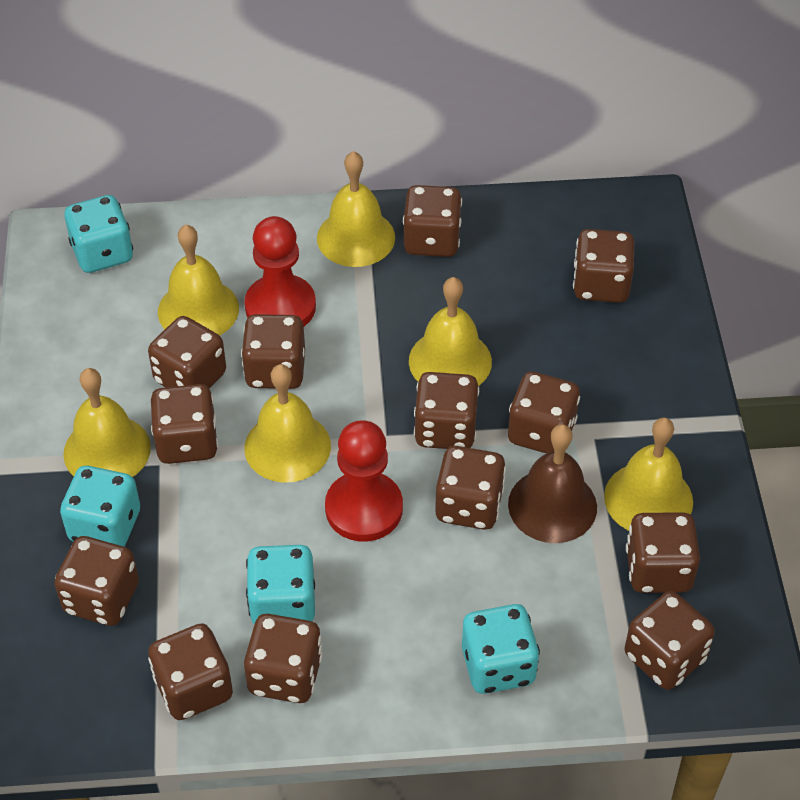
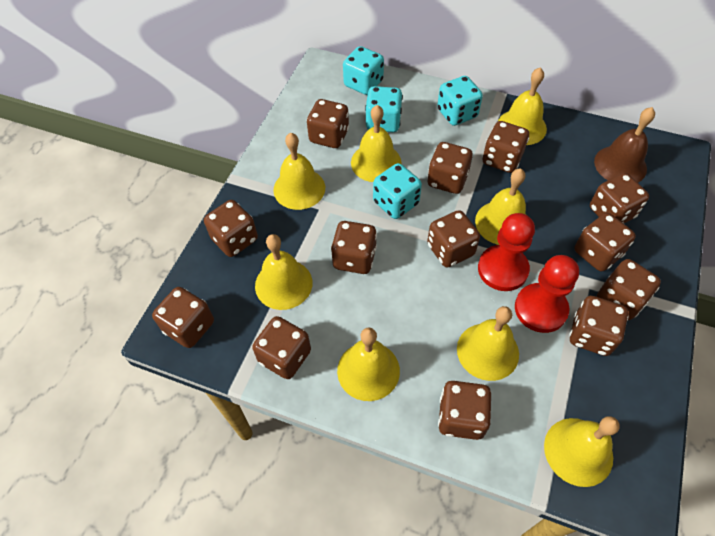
yellow bell: 6 -> 8

